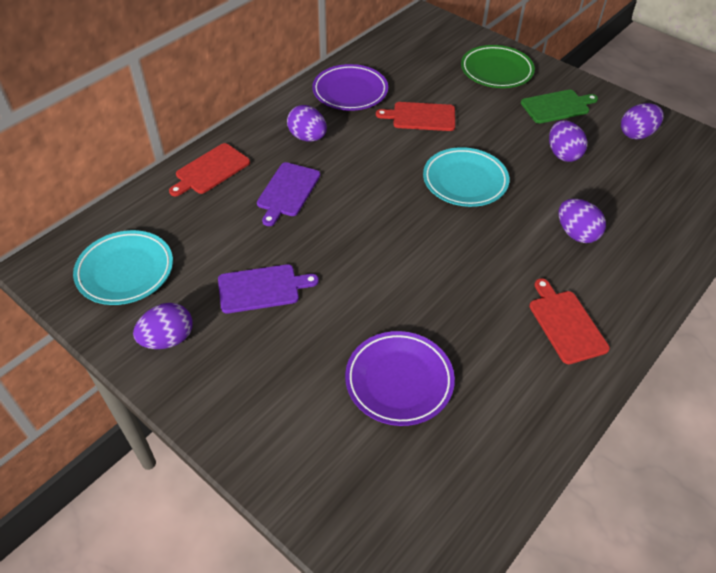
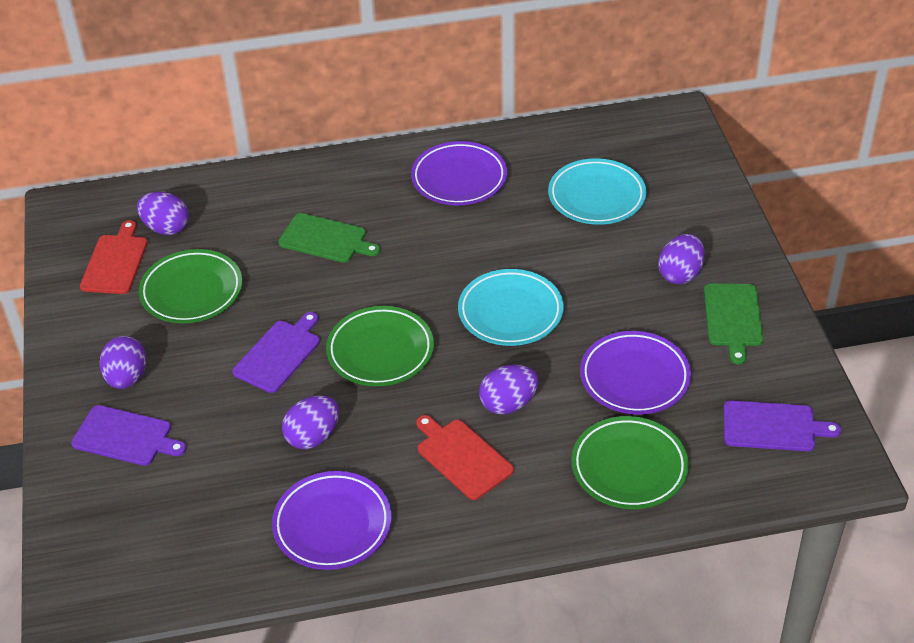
green cutting board: 1 -> 2
green plate: 1 -> 3
purple cutting board: 2 -> 3
purple plate: 2 -> 3
red cutting board: 3 -> 2

